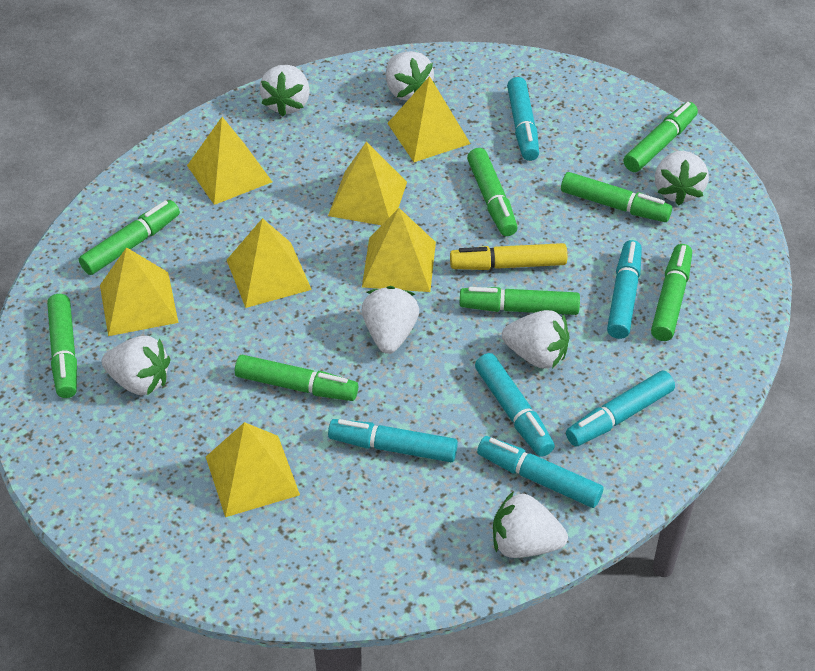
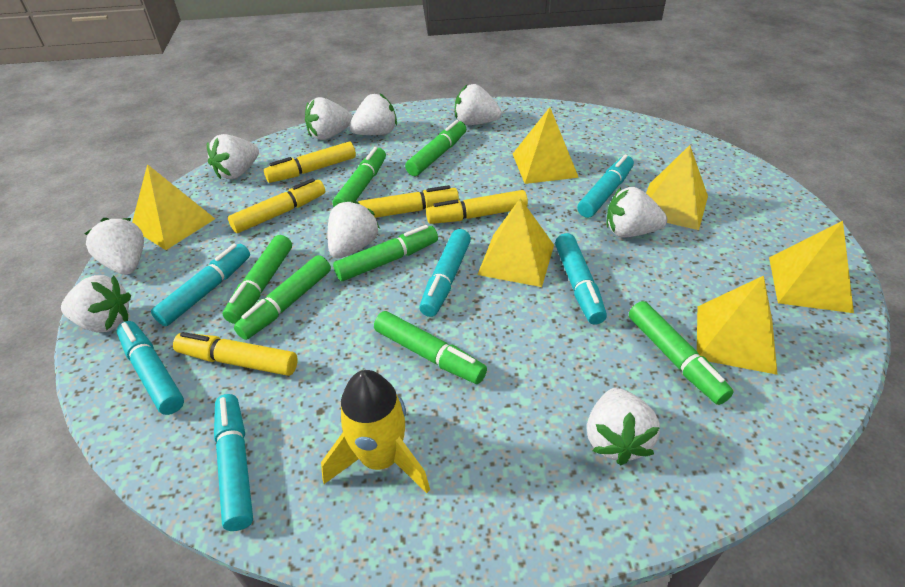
green marker: 8 -> 7
white strawberry: 7 -> 9
yellow marker: 1 -> 5
yellow pyramid: 7 -> 6
yellow rocket: 0 -> 1

